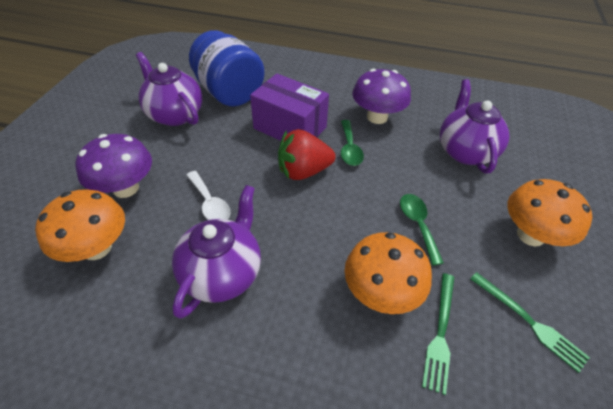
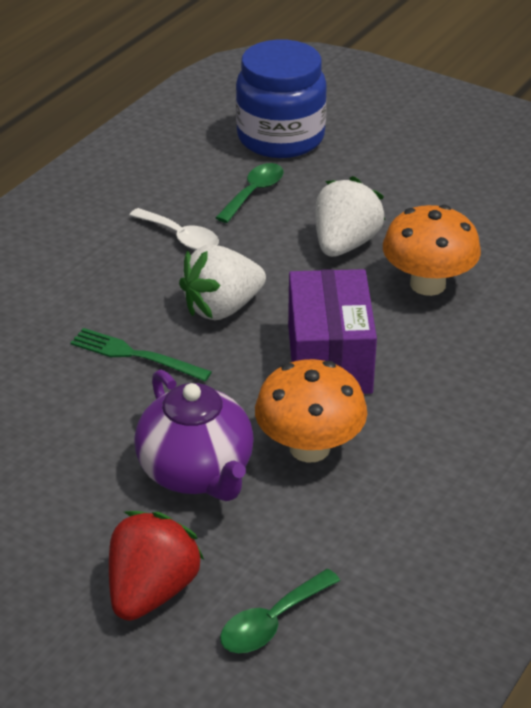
green fork: 2 -> 1
orange mushroom: 3 -> 2
purple mushroom: 2 -> 0
purple teapot: 3 -> 1
white strawberry: 0 -> 2

